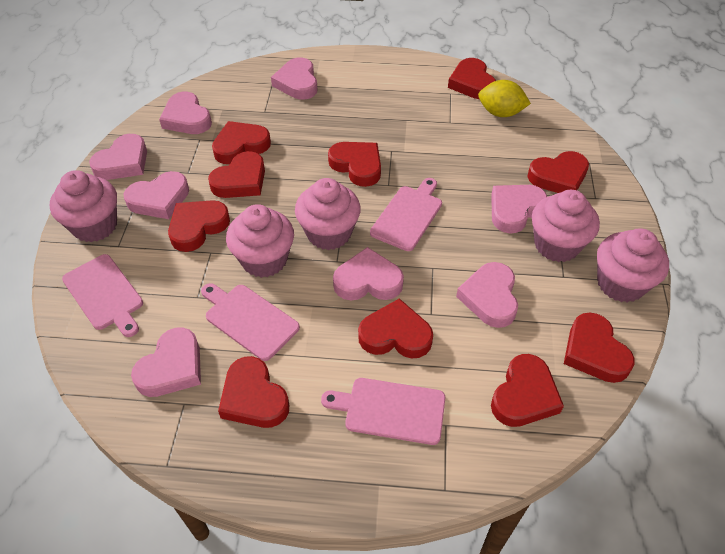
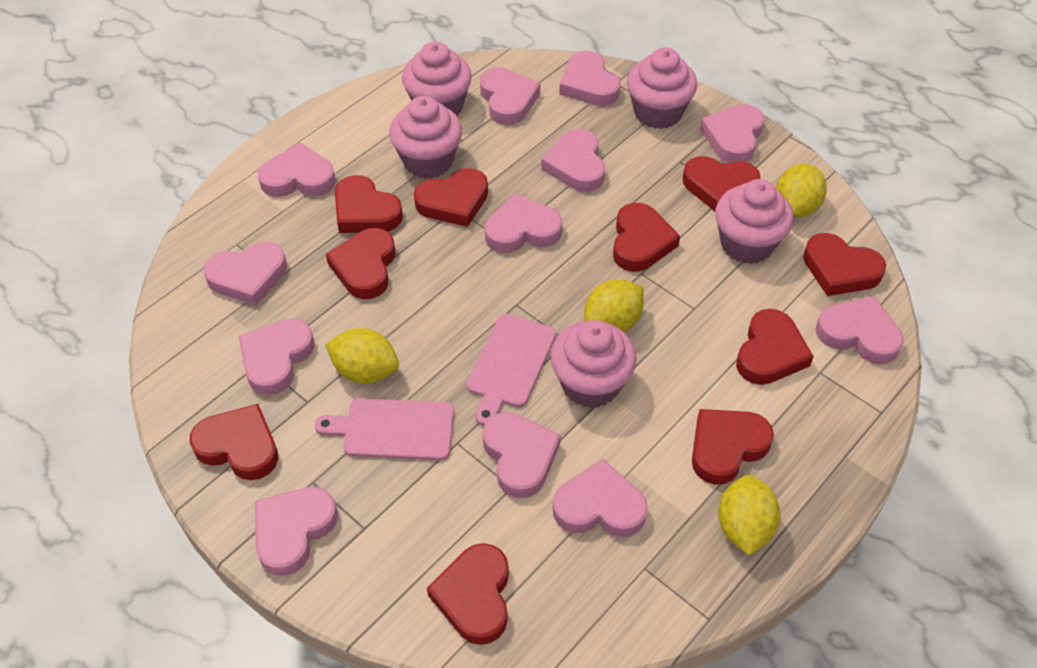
pink cutting board: 4 -> 2
pink heart: 8 -> 12
yellow lemon: 1 -> 4

